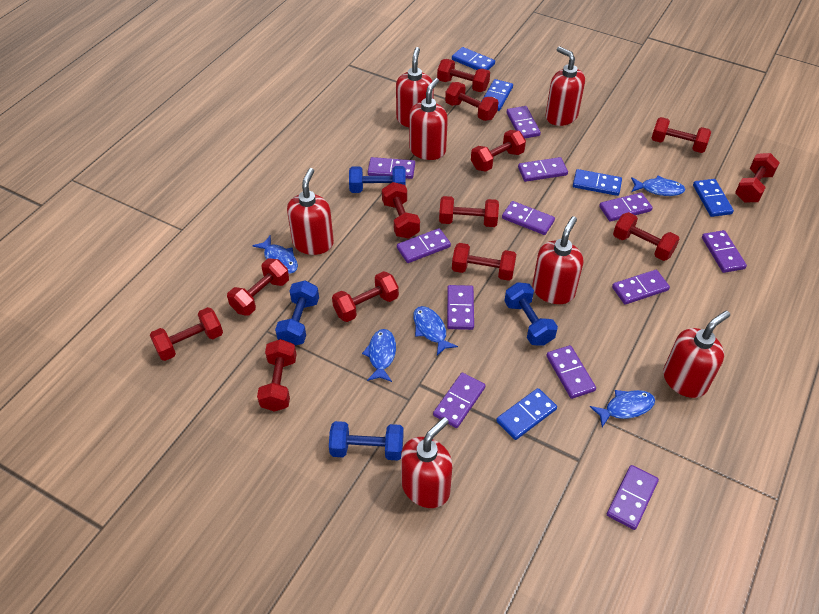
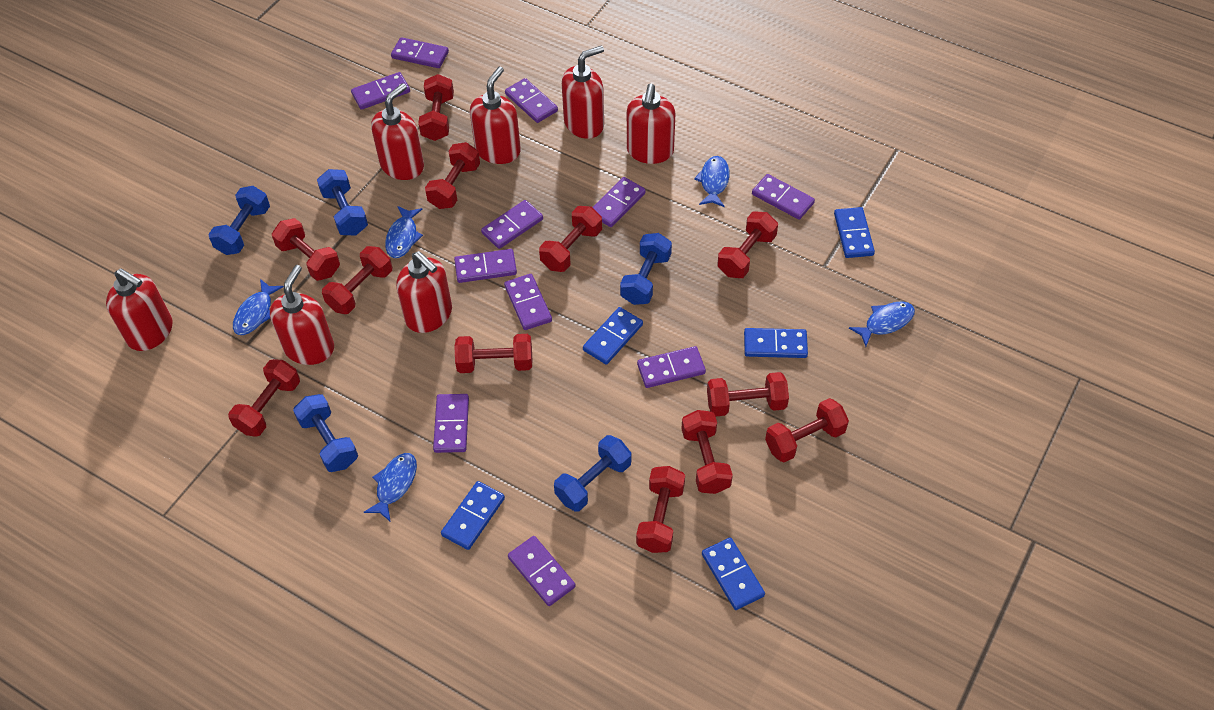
blue dumbbell: 4 -> 5
purple domino: 12 -> 11
red dumbbell: 13 -> 12

